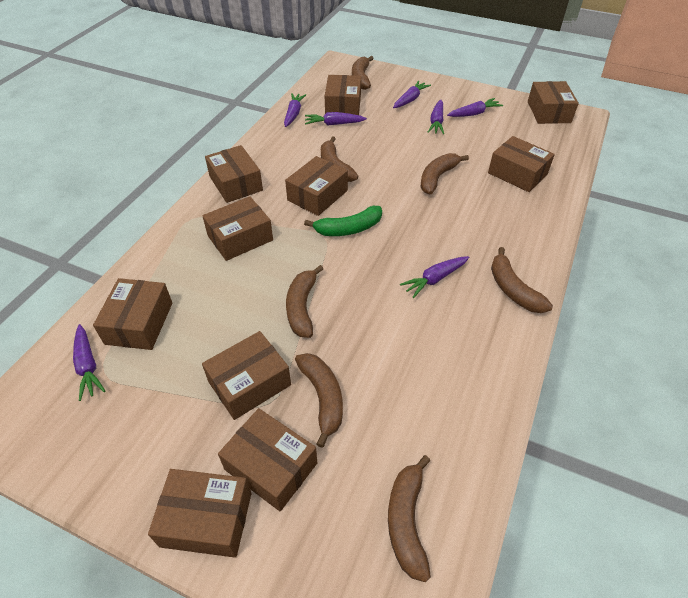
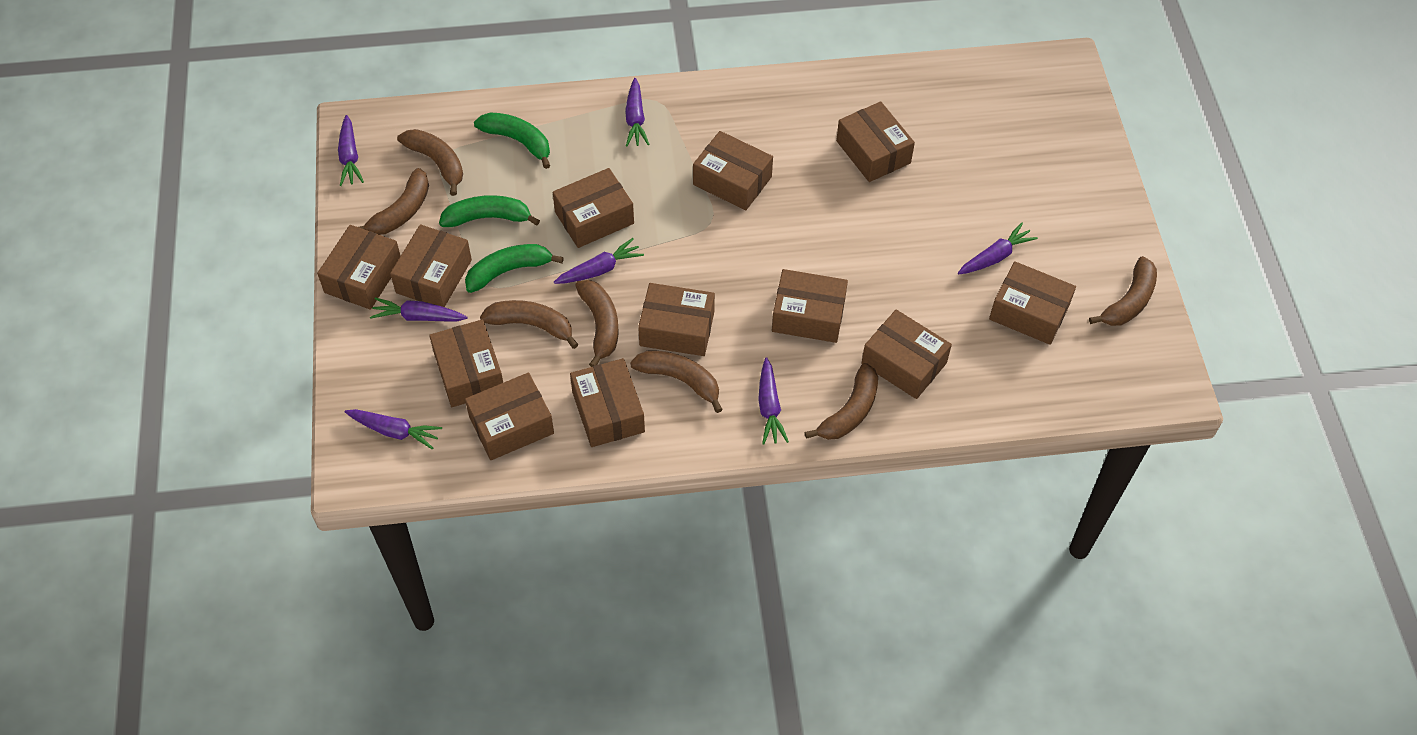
brown box: 10 -> 12
green banana: 1 -> 3

